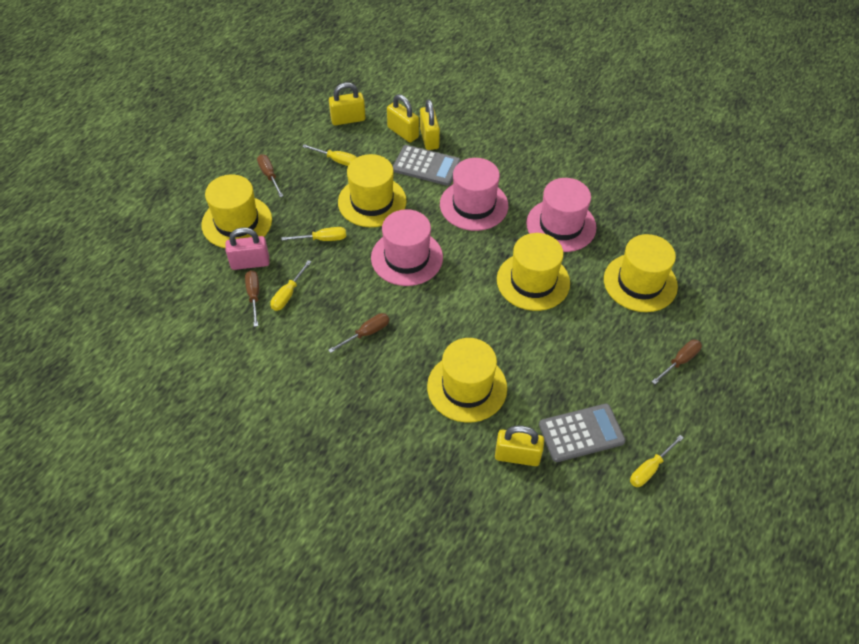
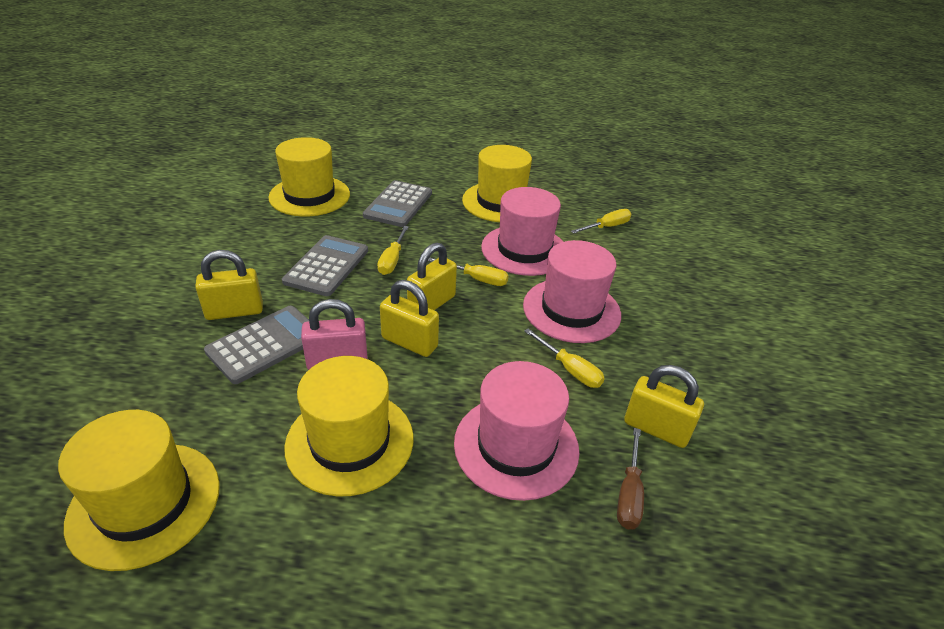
brown screwdriver: 4 -> 1
grey calculator: 2 -> 3
yellow hat: 5 -> 4

